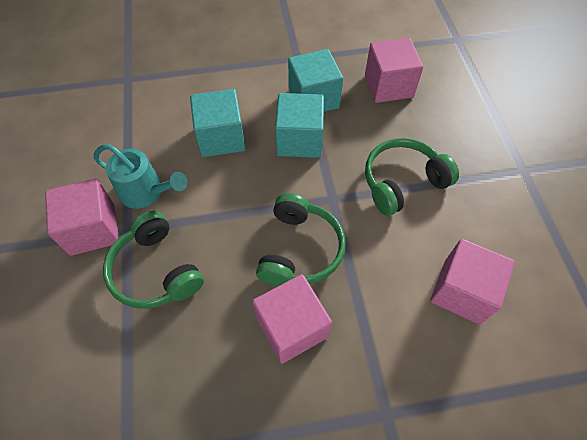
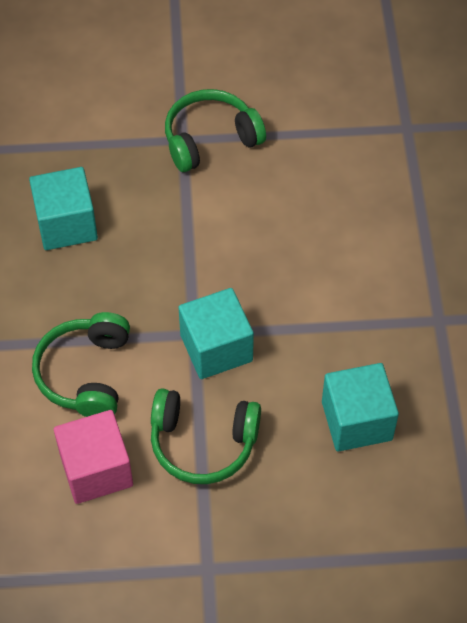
pink cube: 4 -> 1
turquoise watering can: 1 -> 0

